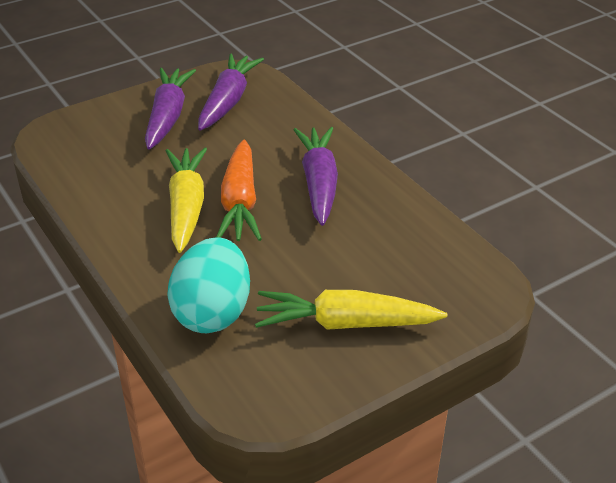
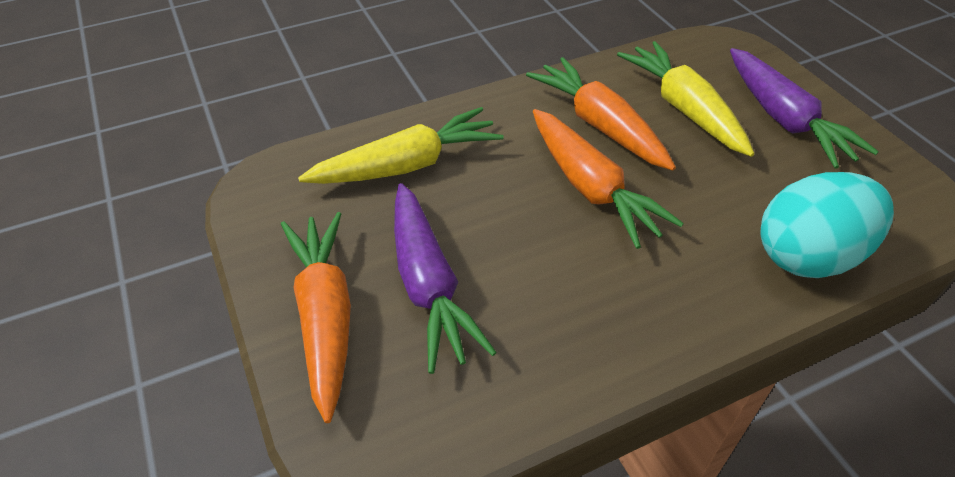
orange carrot: 1 -> 3
purple carrot: 3 -> 2

